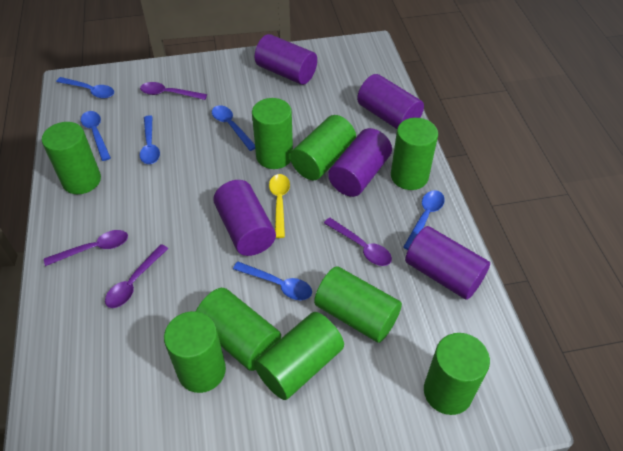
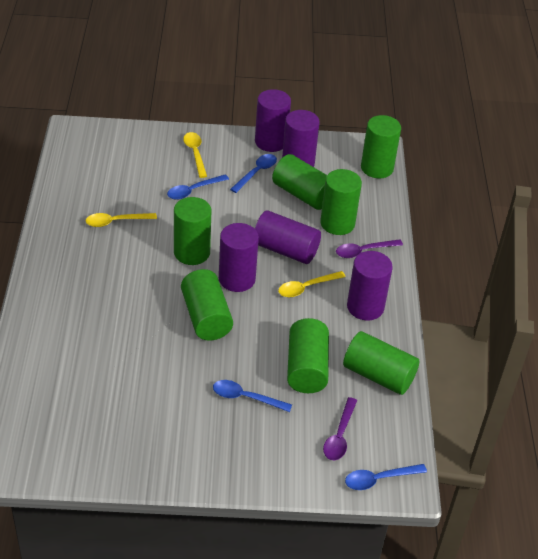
blue spoon: 6 -> 4
green cylinder: 9 -> 7
purple spoon: 4 -> 2
yellow spoon: 1 -> 3

